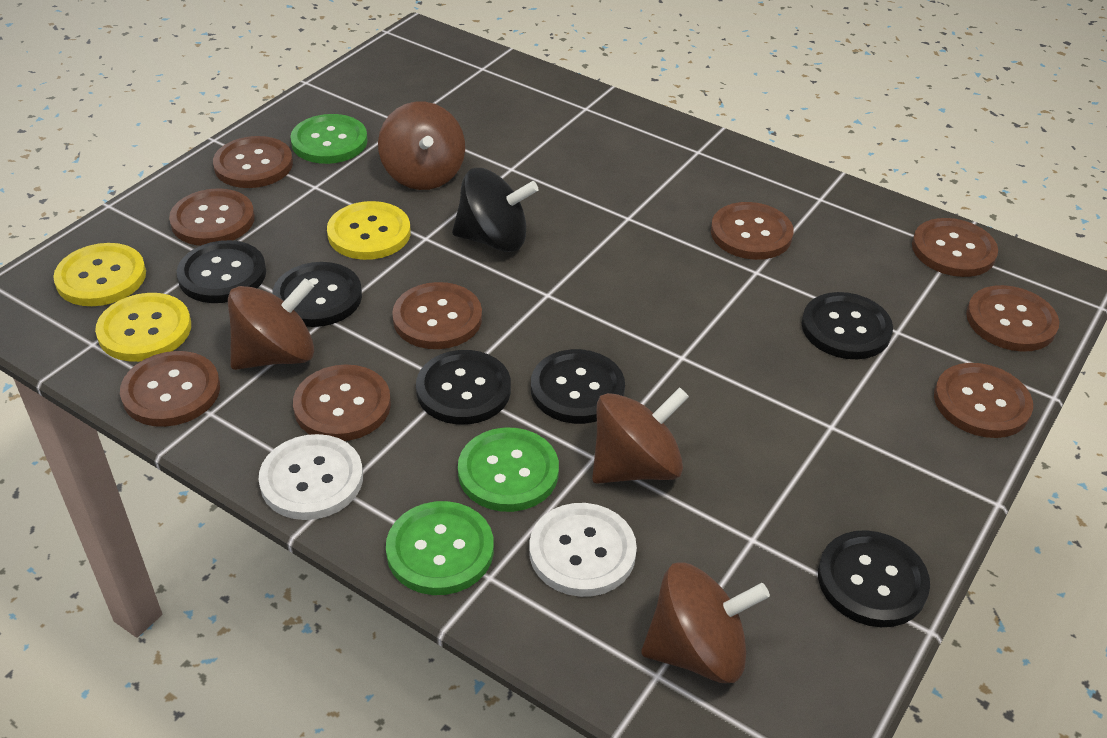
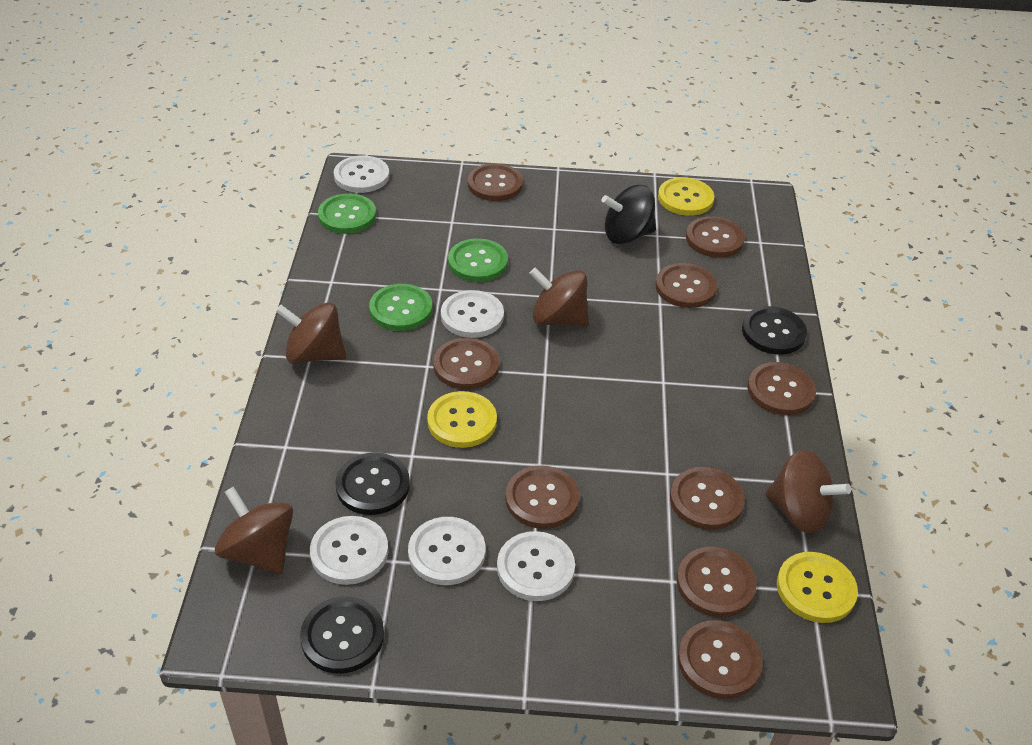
black button: 6 -> 3
white button: 2 -> 5

